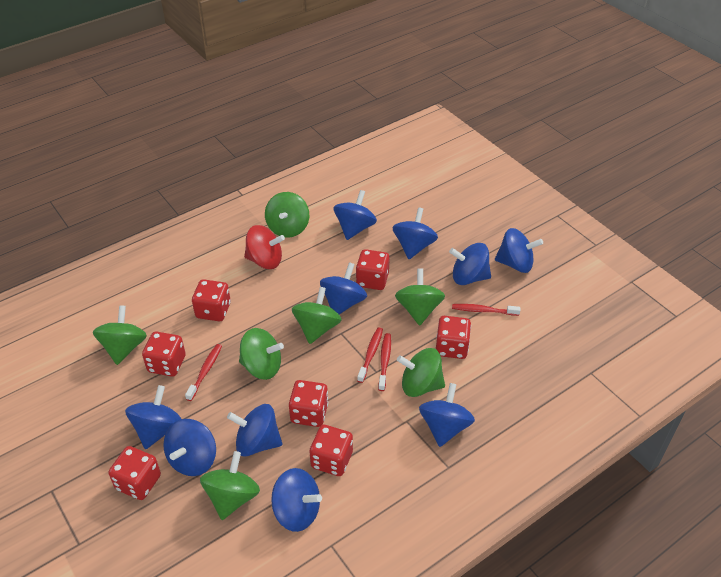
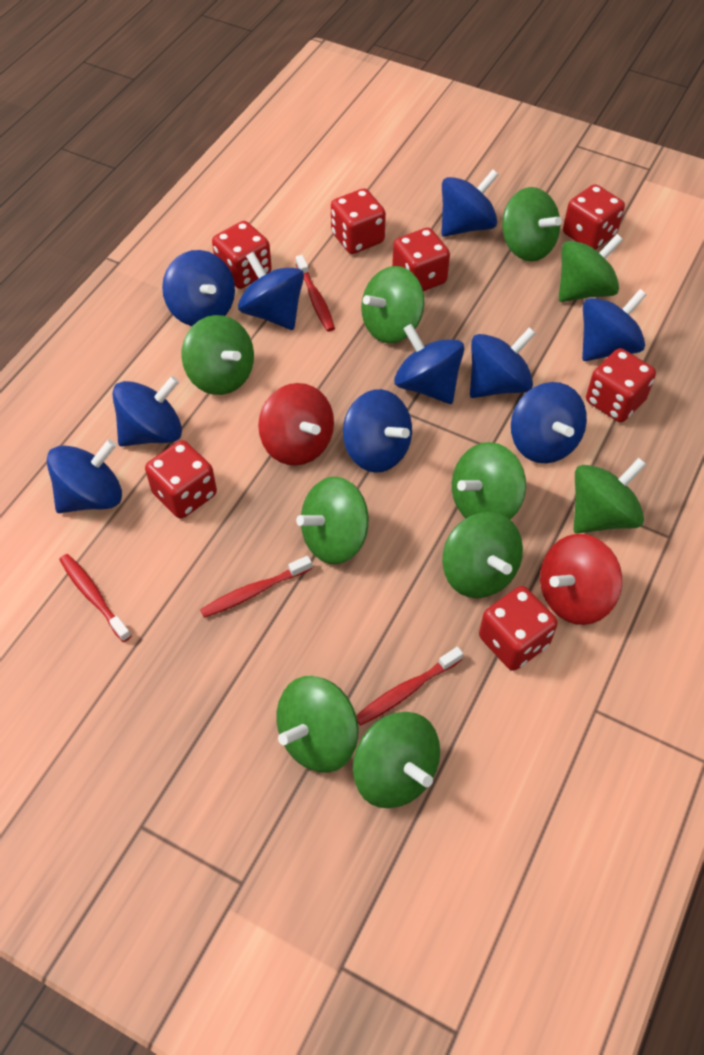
green spinning top: 7 -> 10
red spinning top: 1 -> 2

